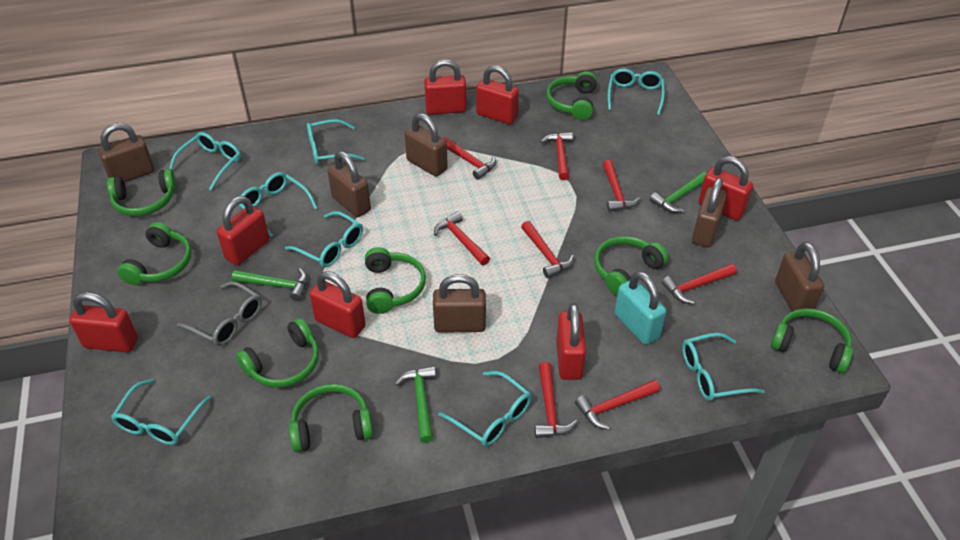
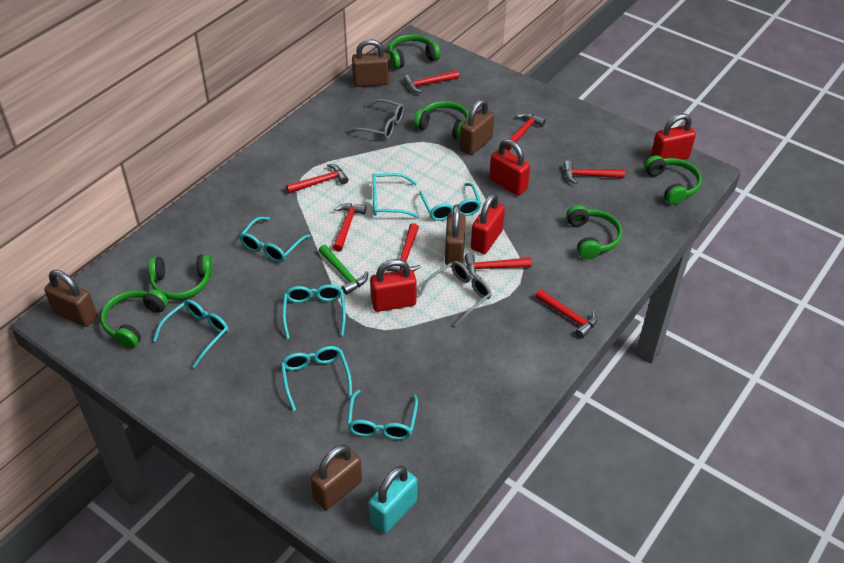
brown padlock: 6 -> 5
green hammer: 3 -> 1
green headphones: 8 -> 6
grey glasses: 1 -> 2
red padlock: 7 -> 4
turquoise glasses: 8 -> 7

